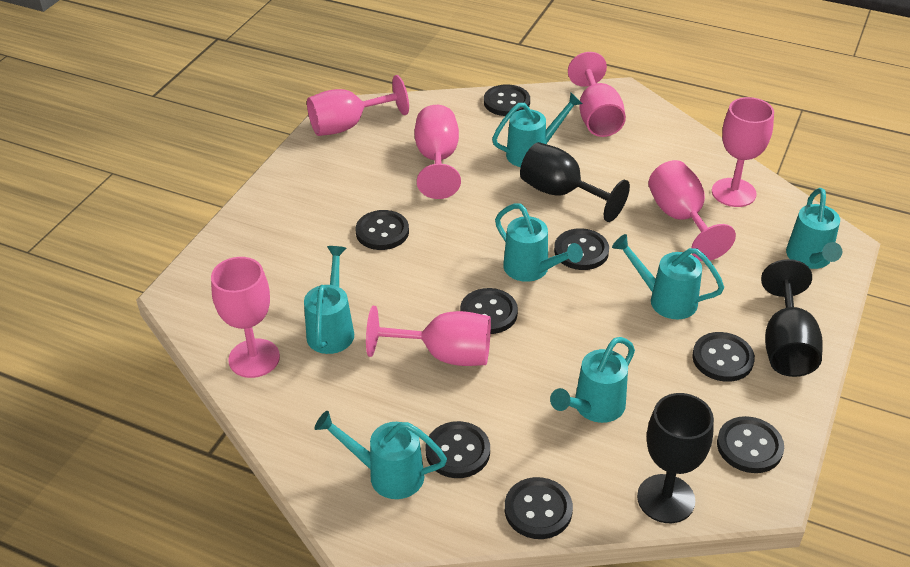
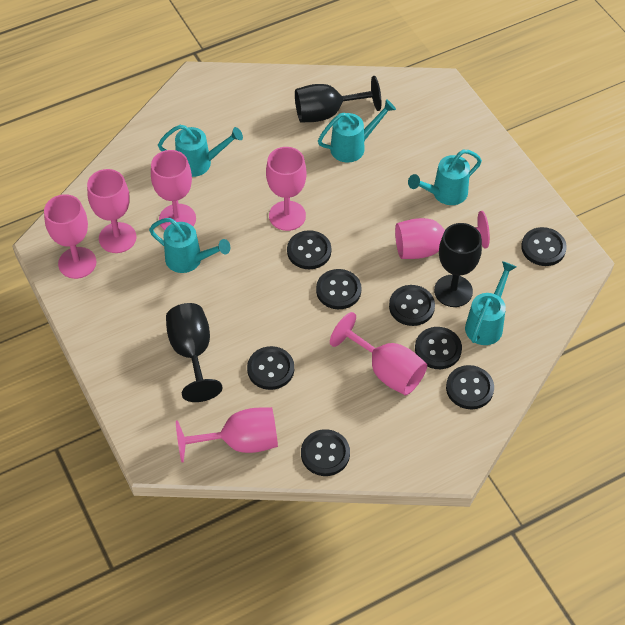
turquoise watering can: 7 -> 5

